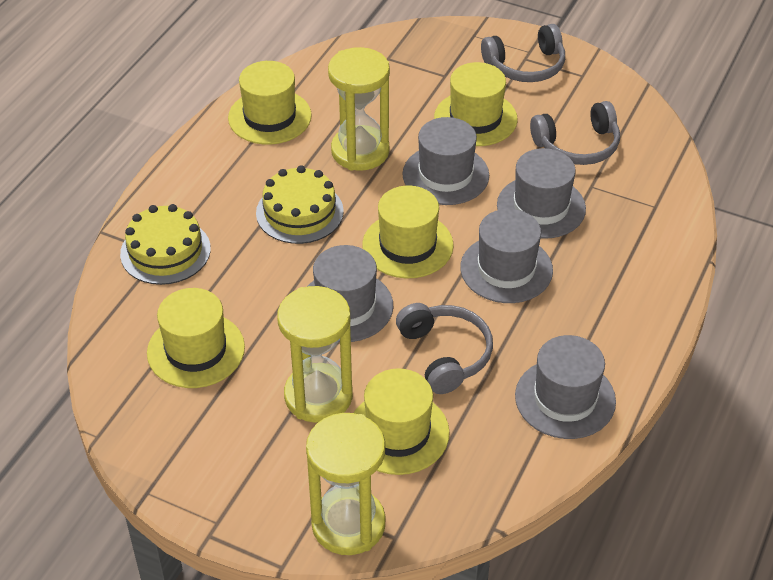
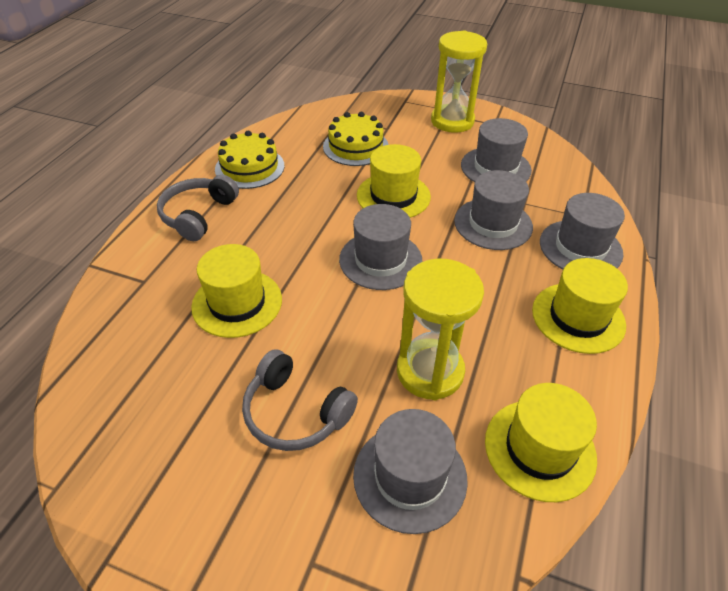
grey headphones: 3 -> 2
yellow hat: 5 -> 4
yellow hourglass: 3 -> 2

